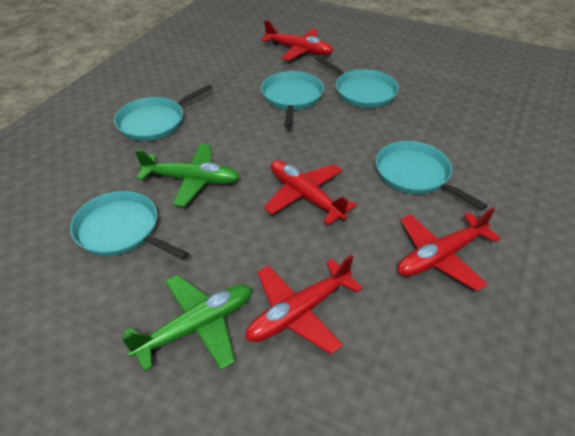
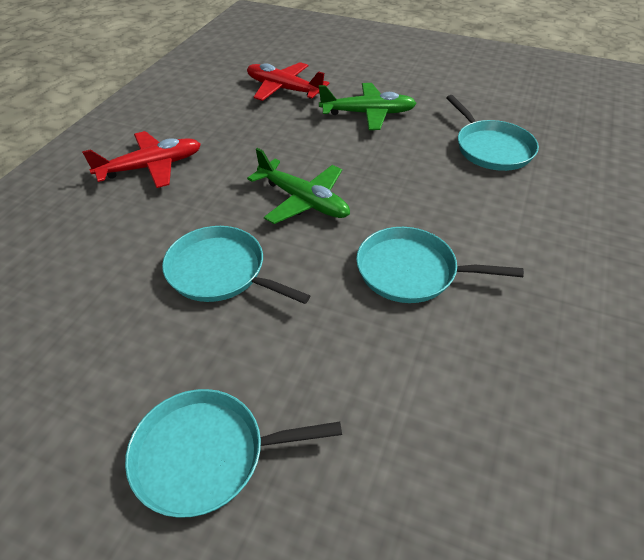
red plane: 4 -> 2
turquoise pan: 5 -> 4

